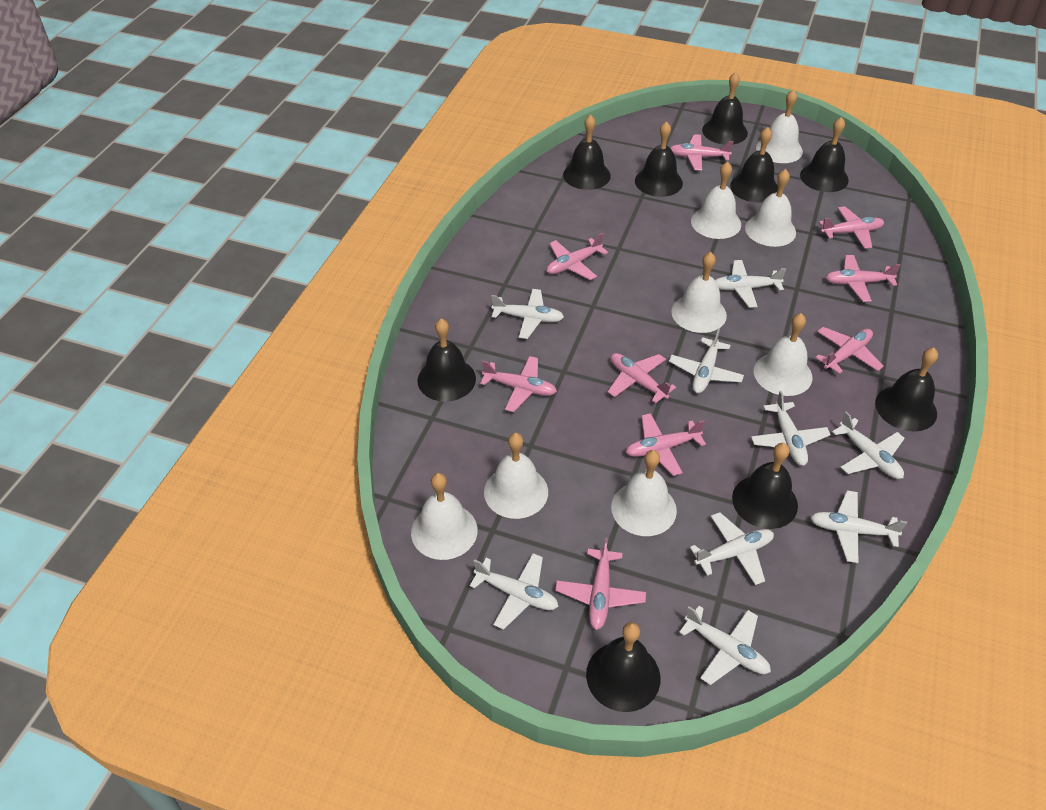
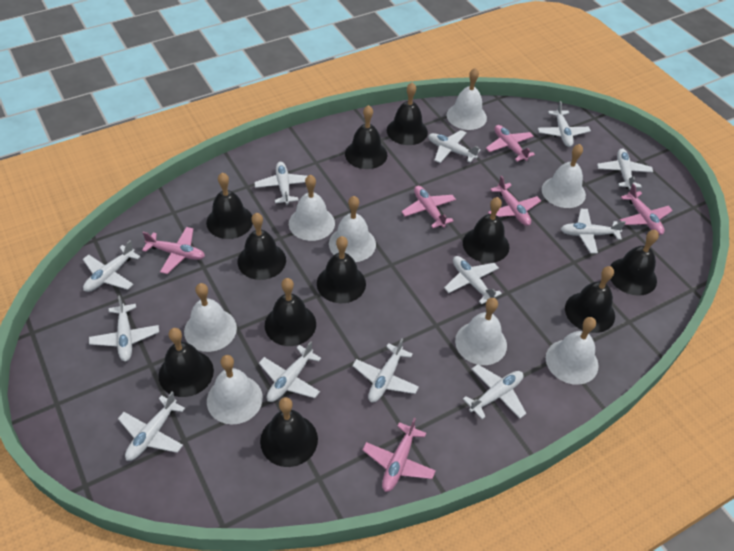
black bell: 9 -> 11
pink plane: 9 -> 6
white plane: 9 -> 12

